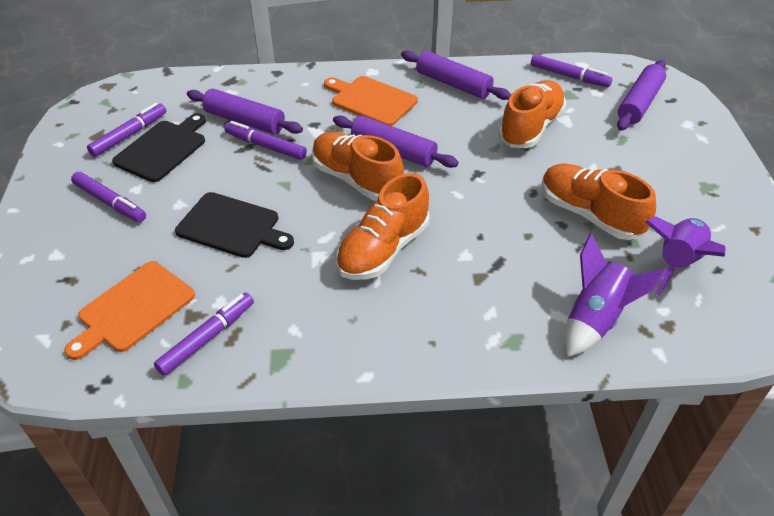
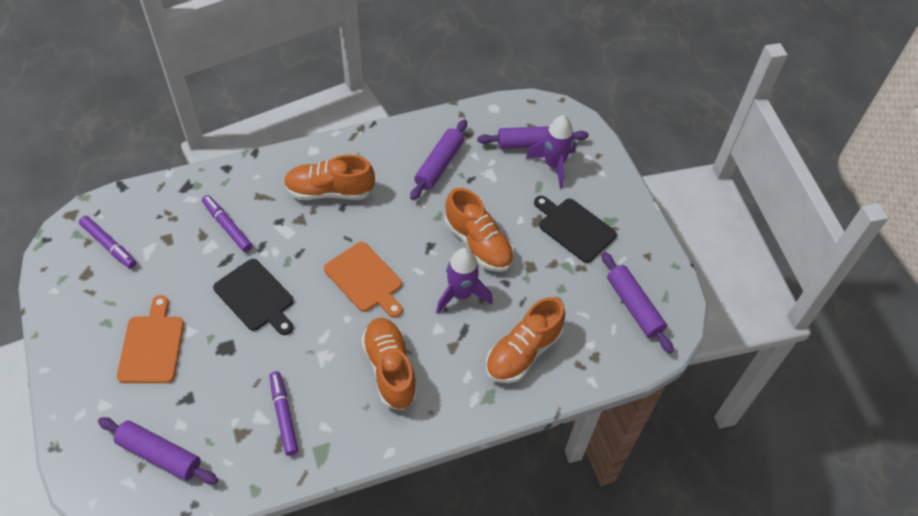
purple marker: 5 -> 3

